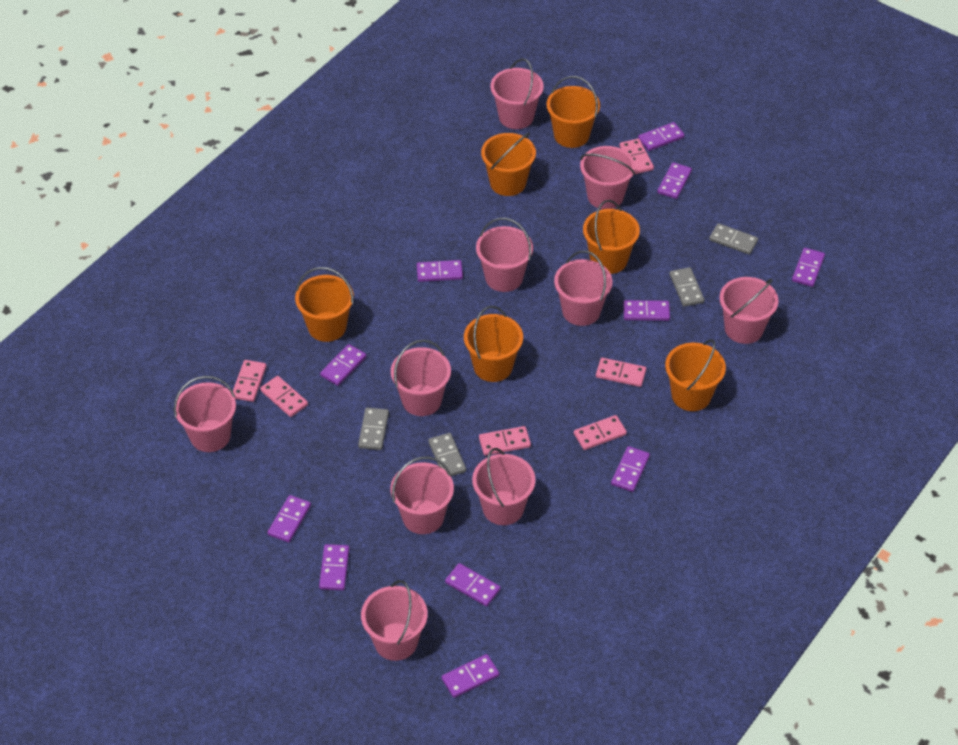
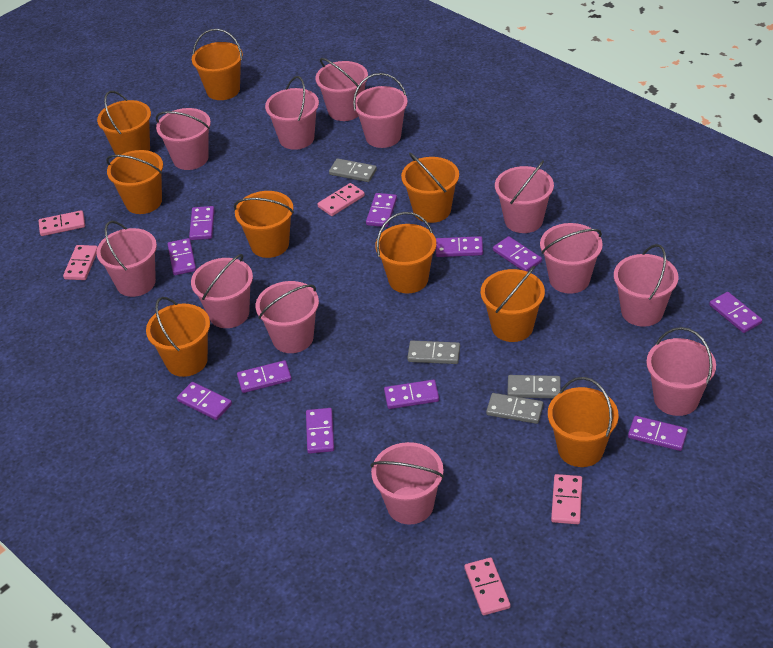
orange bucket: 6 -> 9
pink bucket: 10 -> 12
pink domino: 6 -> 5

